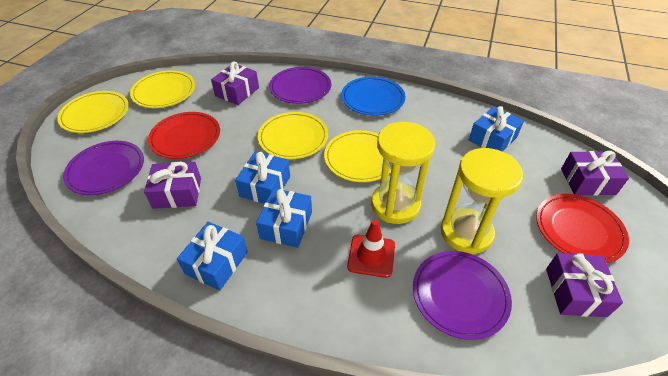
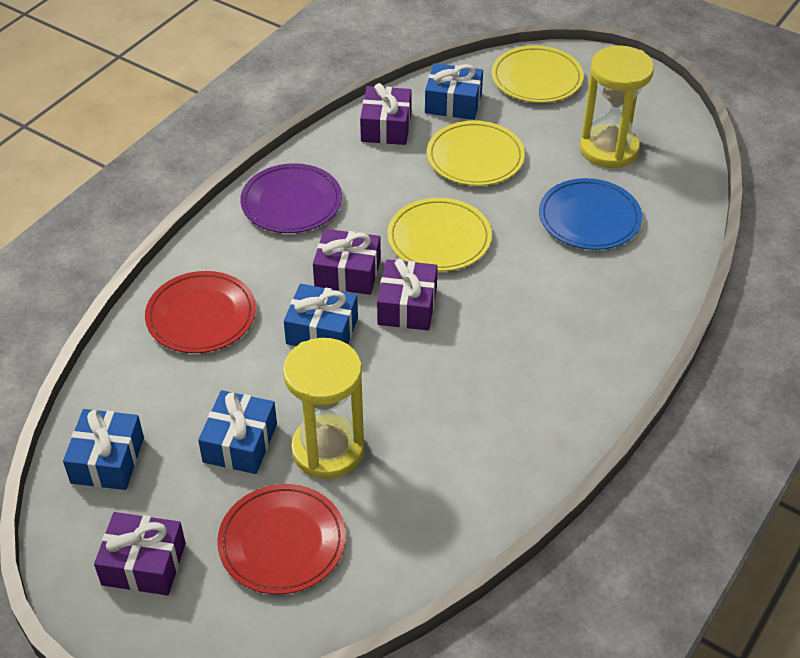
purple plate: 3 -> 1
red traffic cone: 1 -> 0
yellow plate: 4 -> 3

